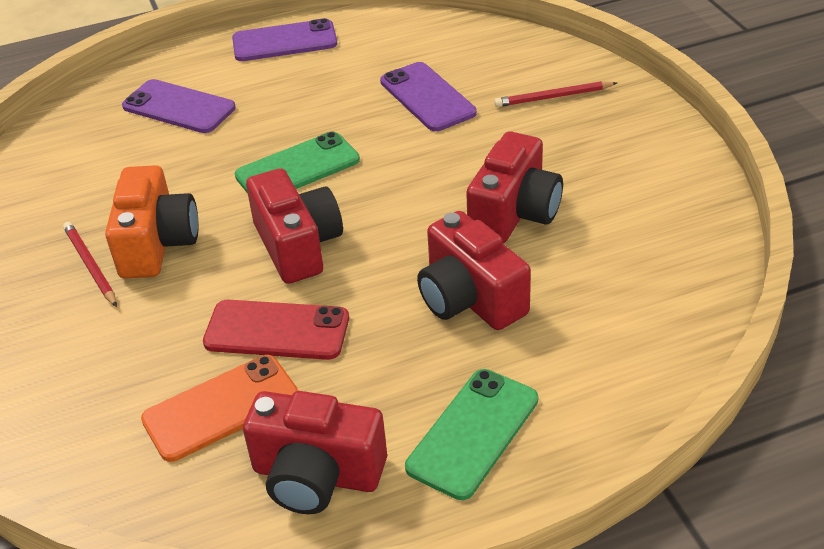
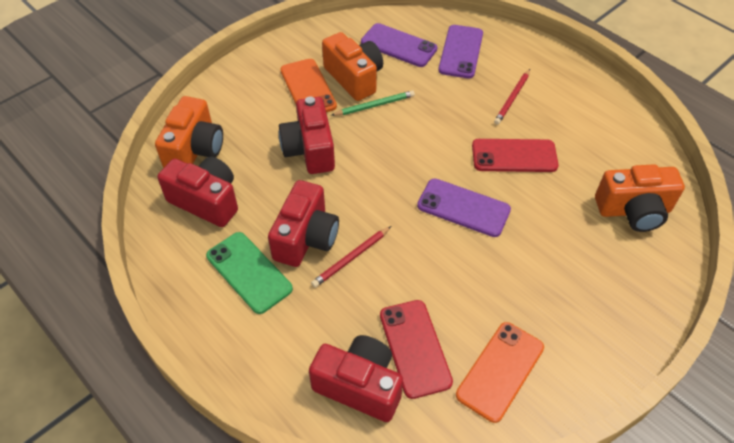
green pencil: 0 -> 1
green phone: 2 -> 1
orange camera: 1 -> 3
orange phone: 1 -> 2
red phone: 1 -> 2

